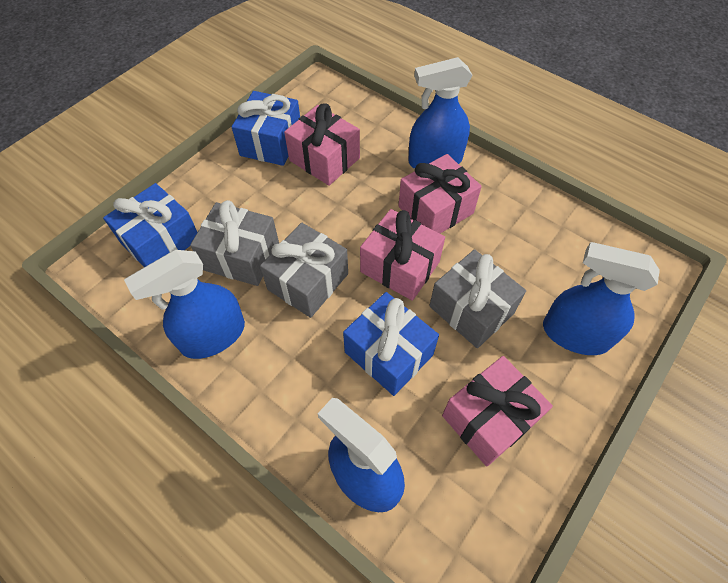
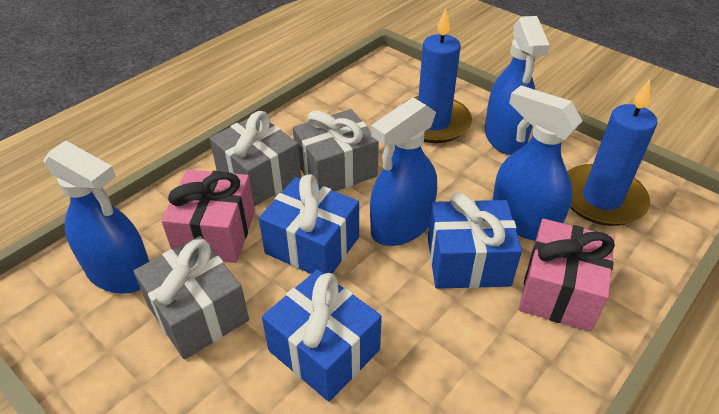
blue candle: 0 -> 2
pink gift: 4 -> 2

